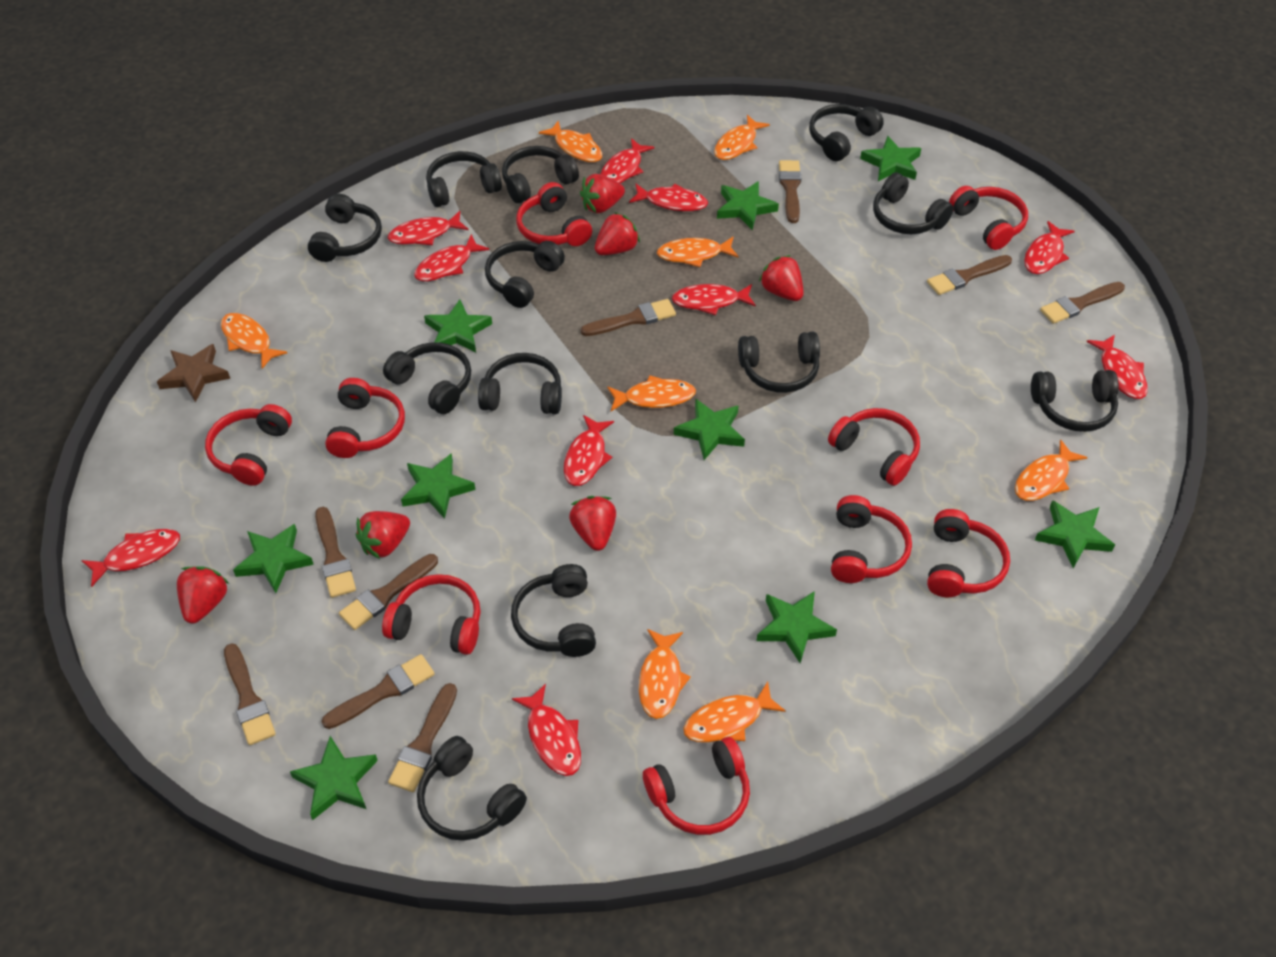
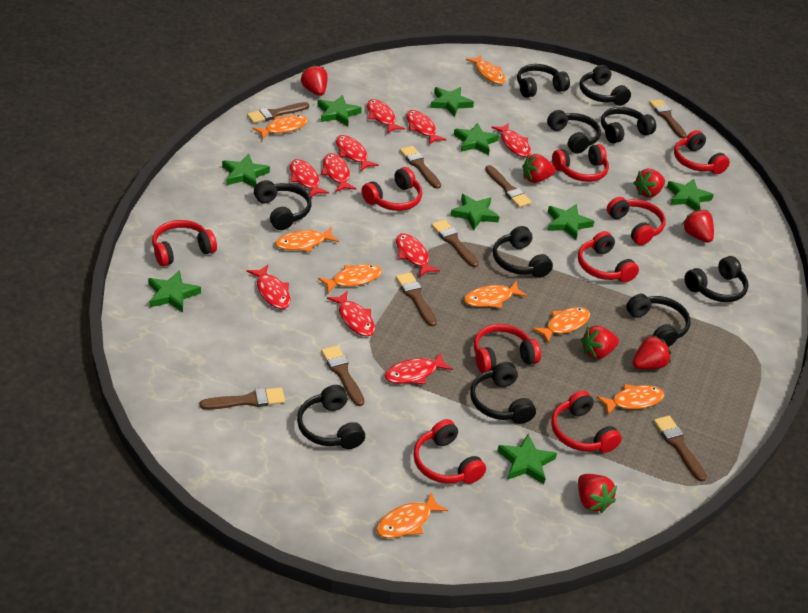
black headphones: 12 -> 10
brown star: 1 -> 0
red strawberry: 6 -> 7

